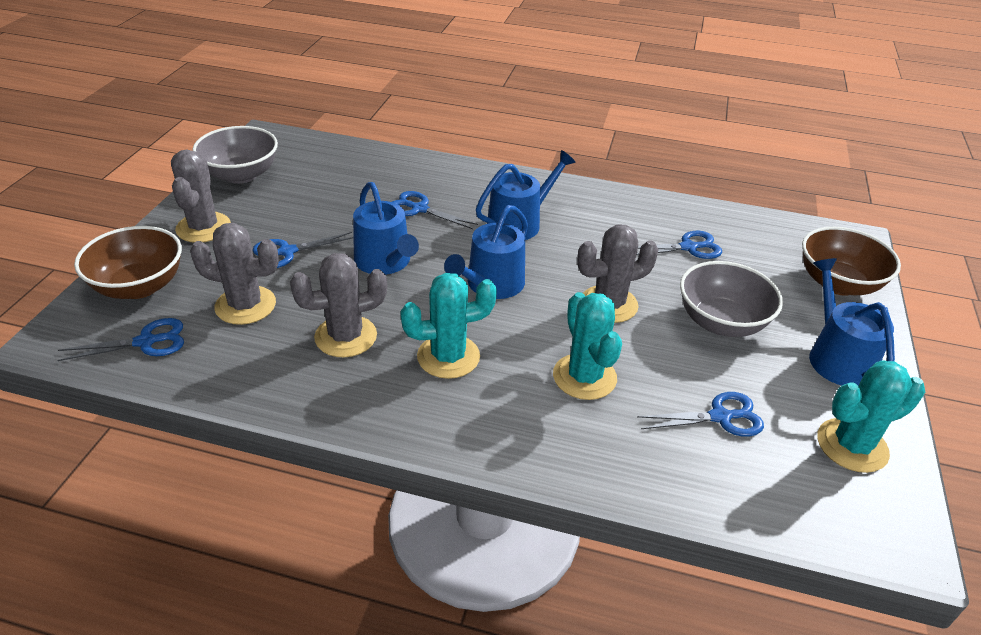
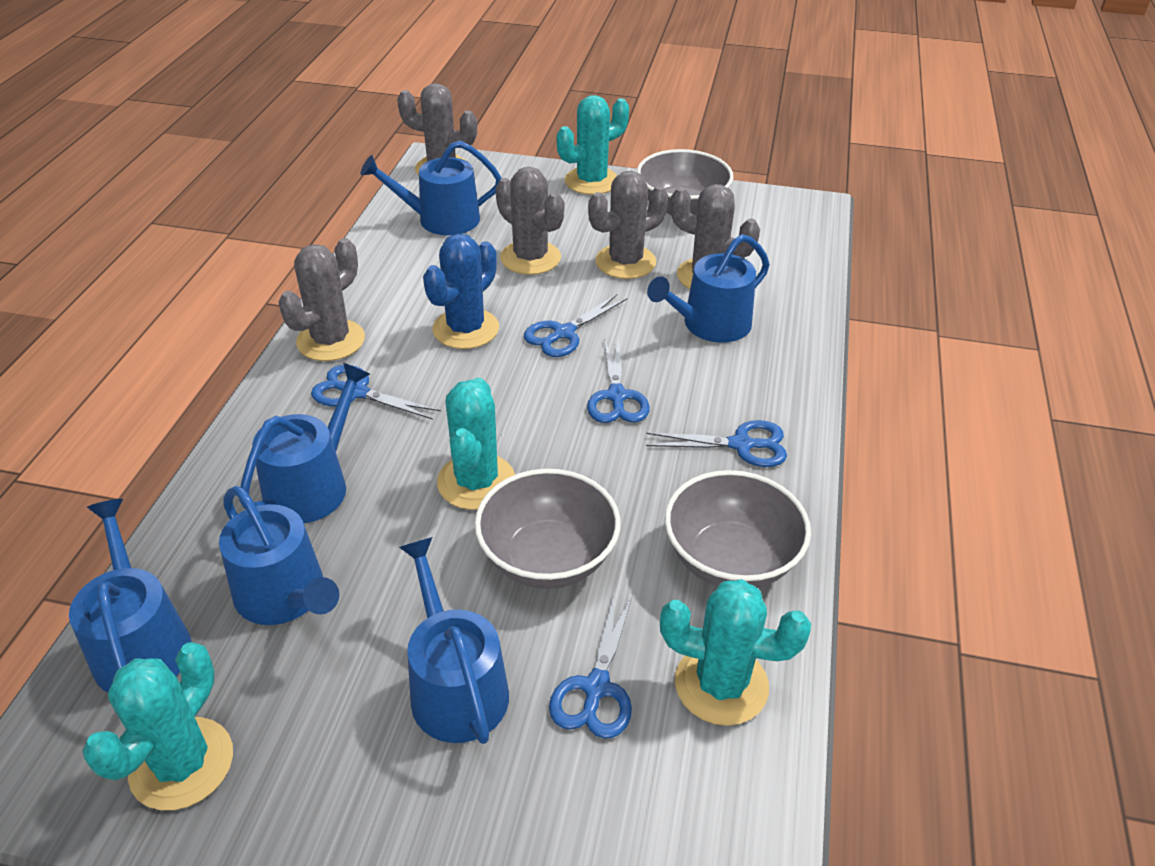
blue cactus: 0 -> 1
blue watering can: 4 -> 6
brown bowl: 2 -> 0
grey bowl: 2 -> 3
grey cactus: 4 -> 5
turquoise cactus: 3 -> 4

